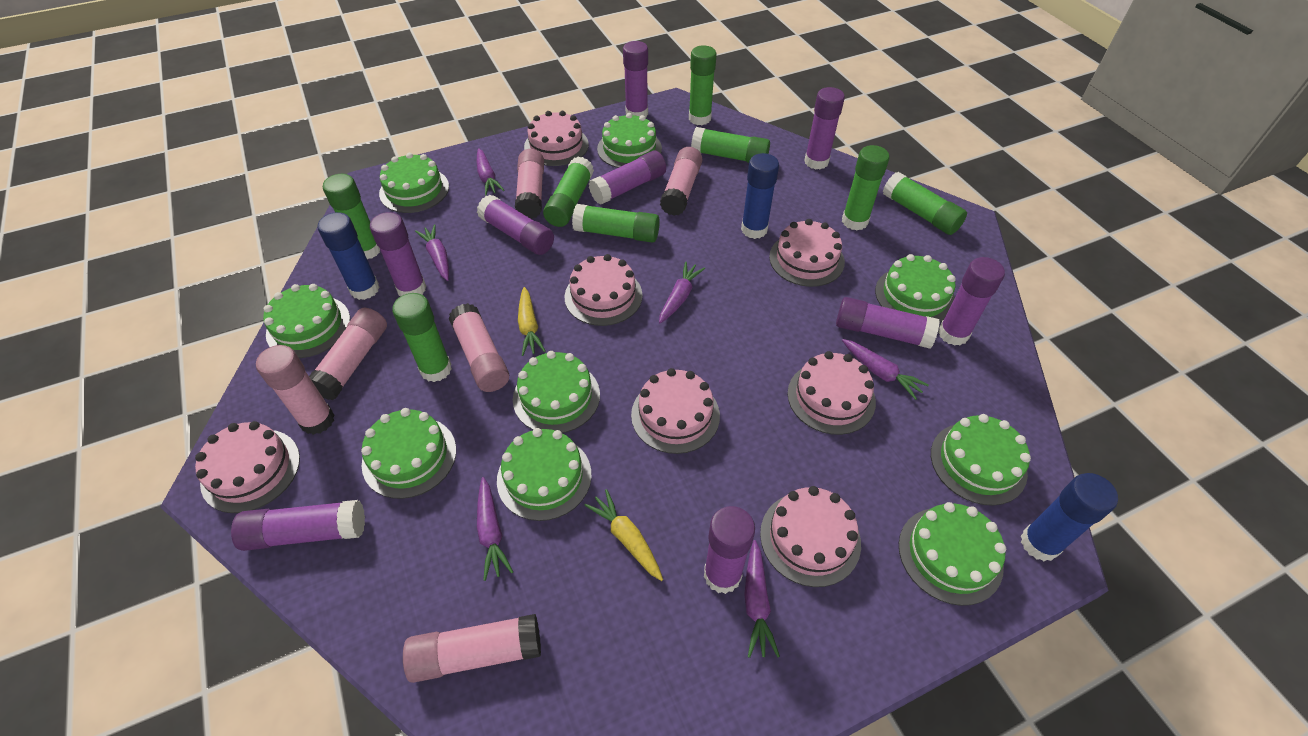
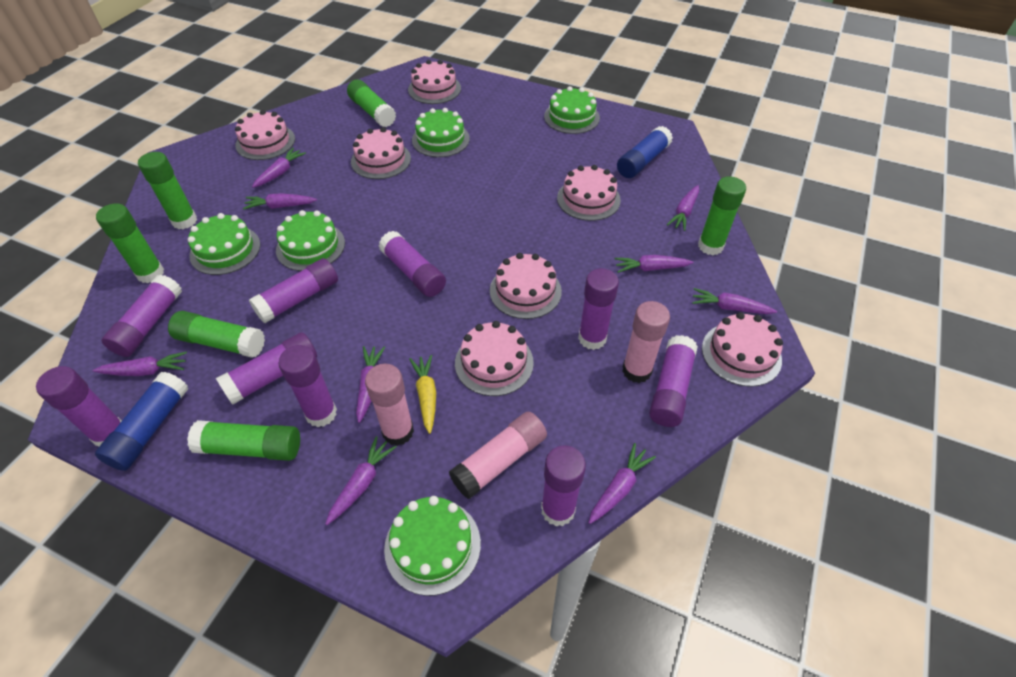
blue glue stick: 3 -> 2
green cake: 9 -> 5
green glue stick: 8 -> 6
pink glue stick: 6 -> 3
purple carrot: 6 -> 9
yellow carrot: 2 -> 1

